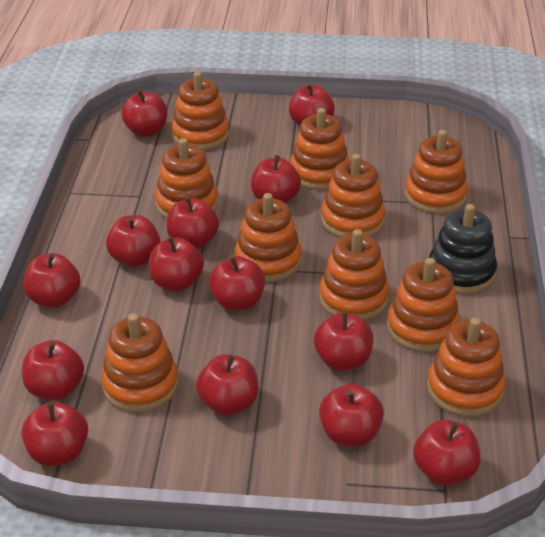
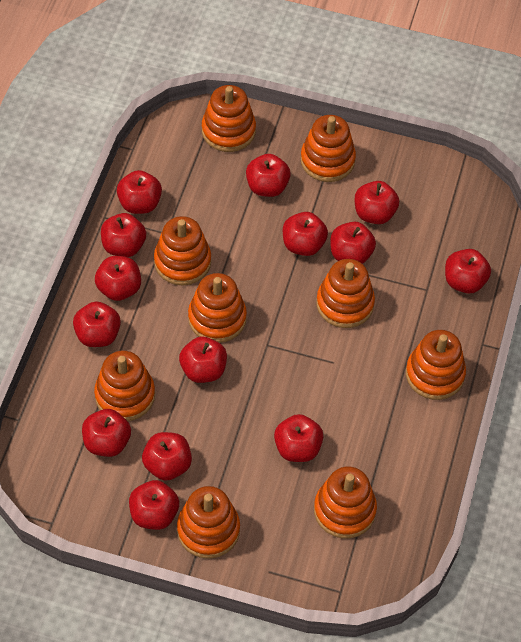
black stacking toy: 1 -> 0
orange stacking toy: 10 -> 9

